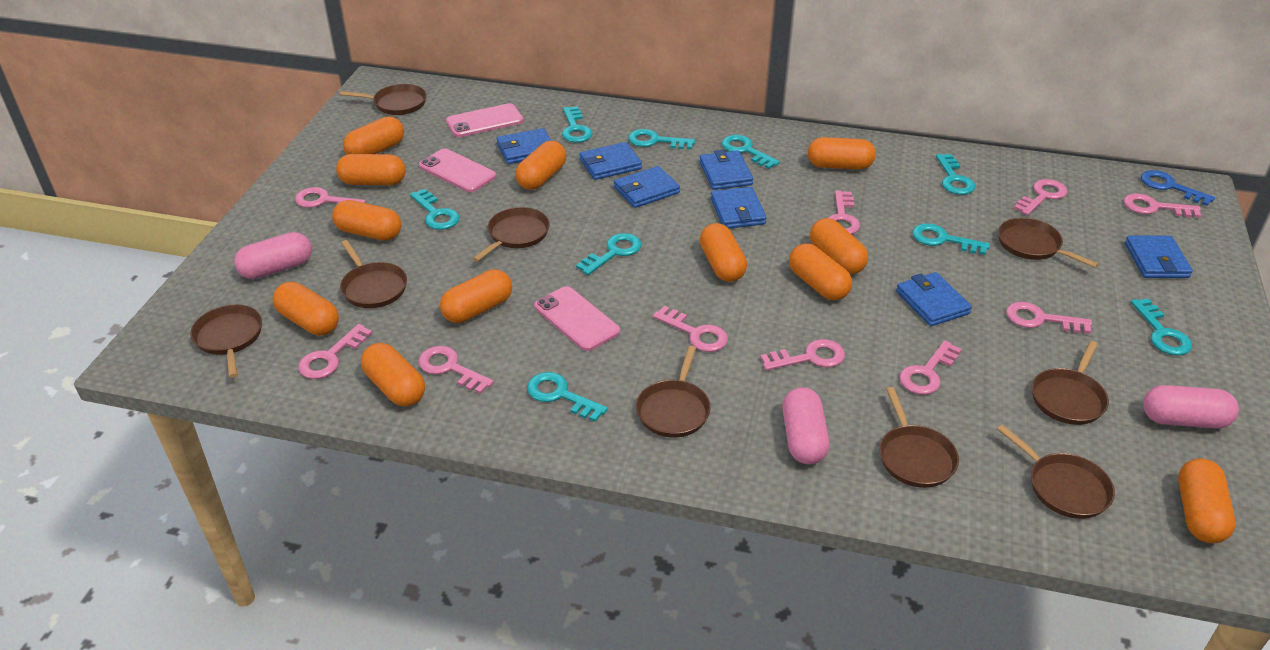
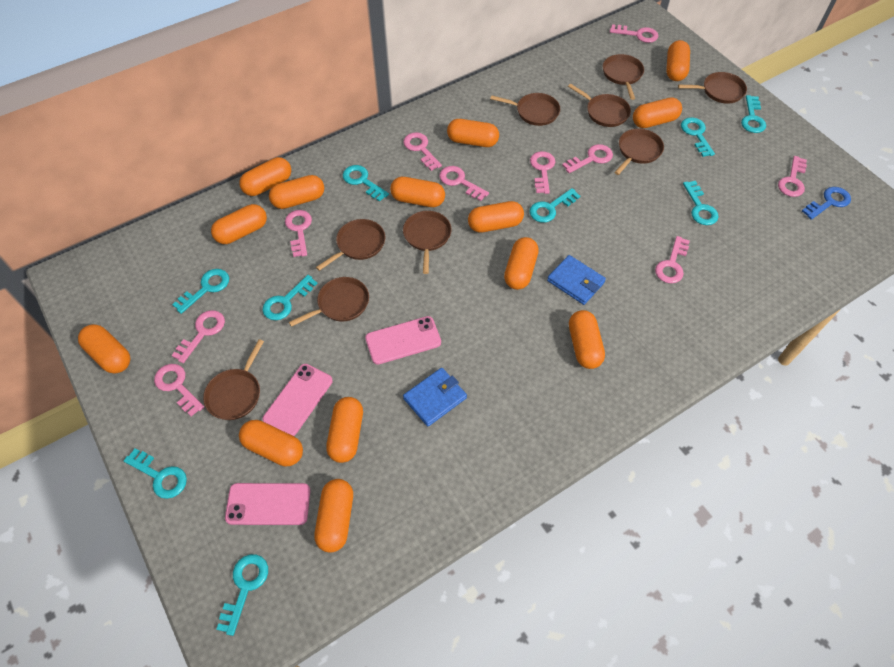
blue wallet: 7 -> 2
orange capsule: 12 -> 14
pink capsule: 3 -> 0

